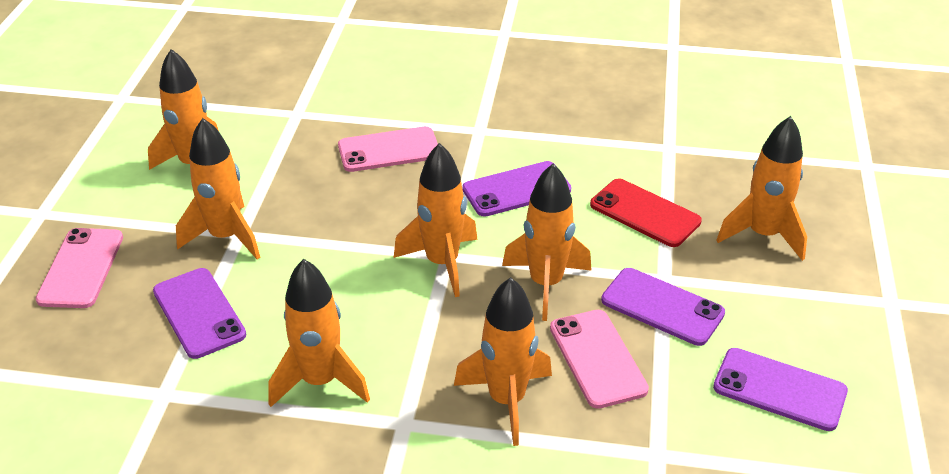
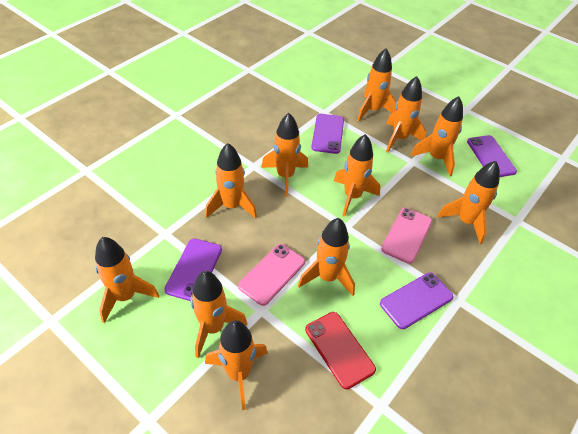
orange rocket: 7 -> 11
pink phone: 3 -> 2

